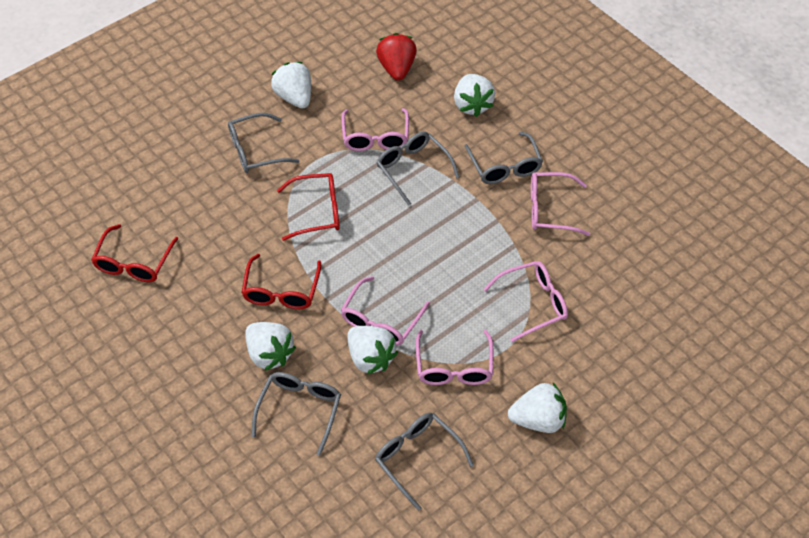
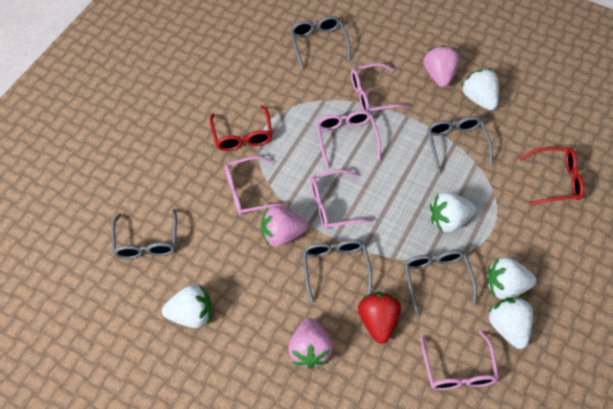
pink strawberry: 0 -> 3
red glasses: 3 -> 2

